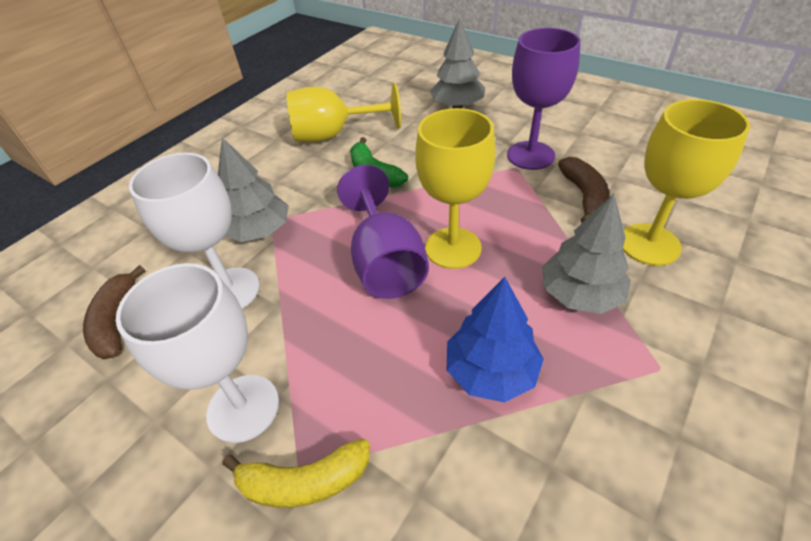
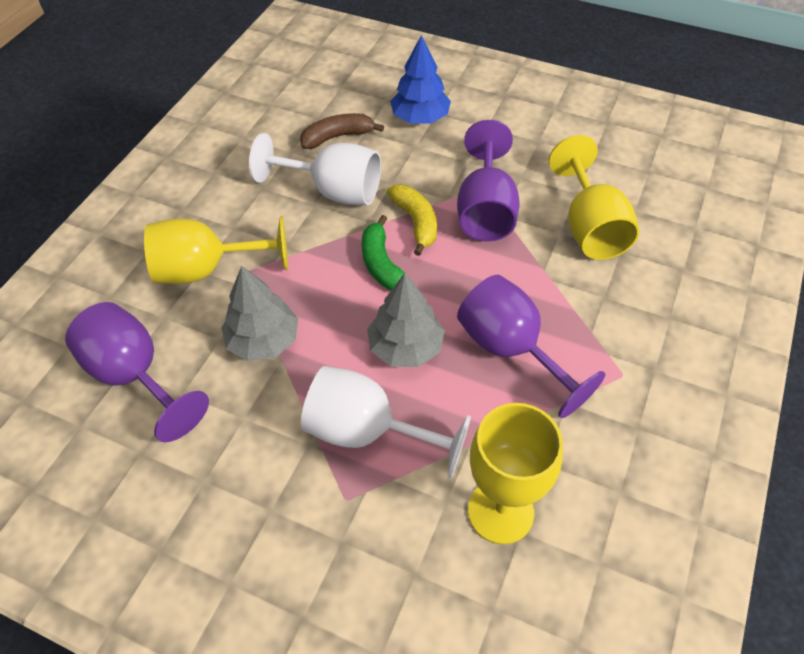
brown banana: 2 -> 1
grey tree: 3 -> 2
purple goblet: 2 -> 3

